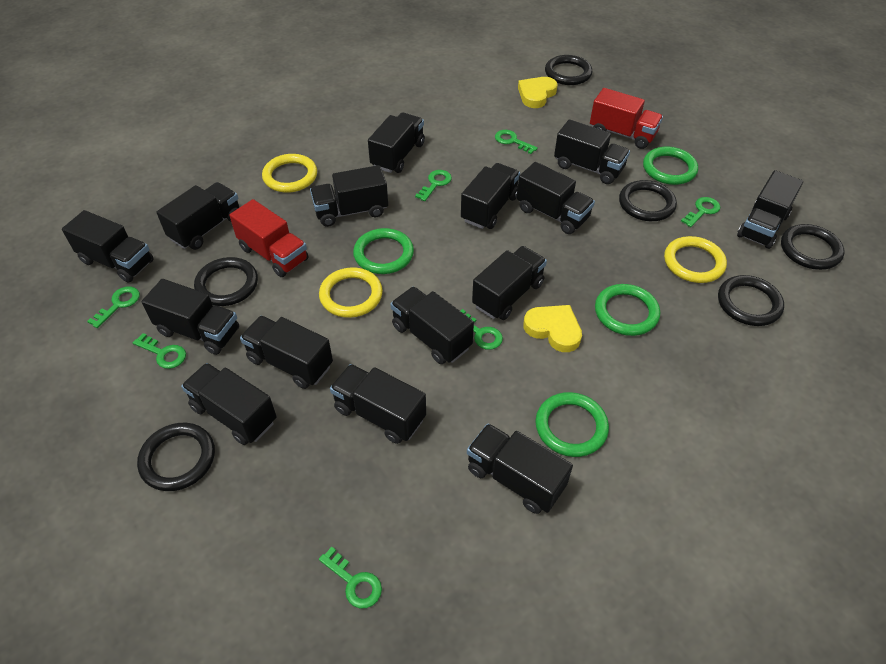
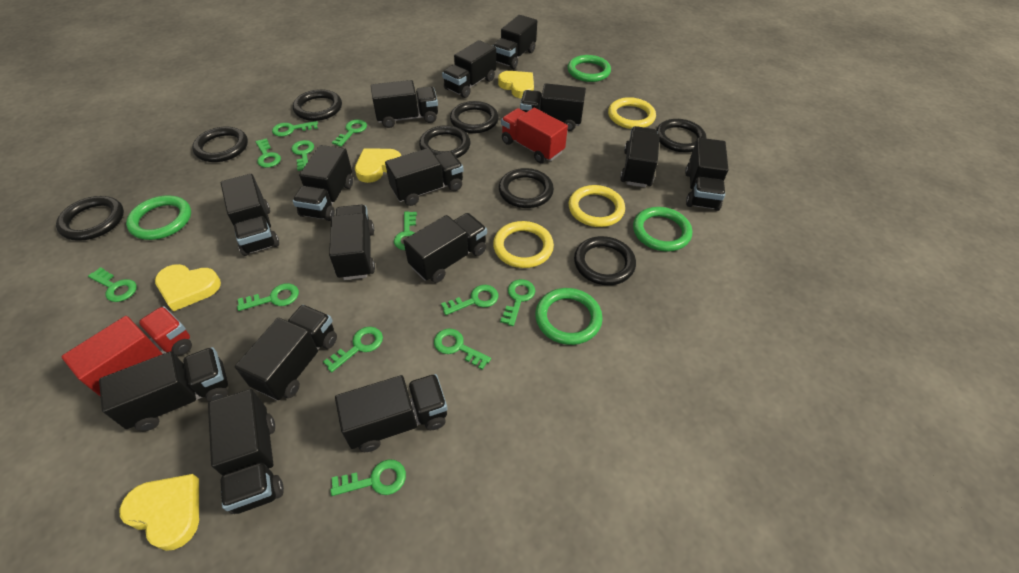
black ring: 6 -> 8
green key: 7 -> 12
yellow heart: 2 -> 4

